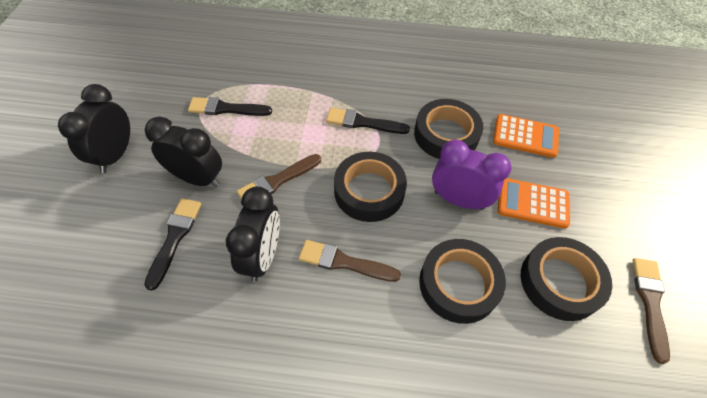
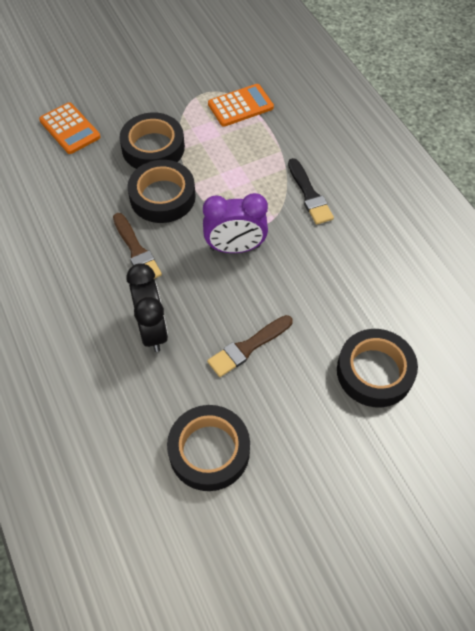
black brush: 3 -> 1
black clock: 3 -> 1
brown brush: 3 -> 2

